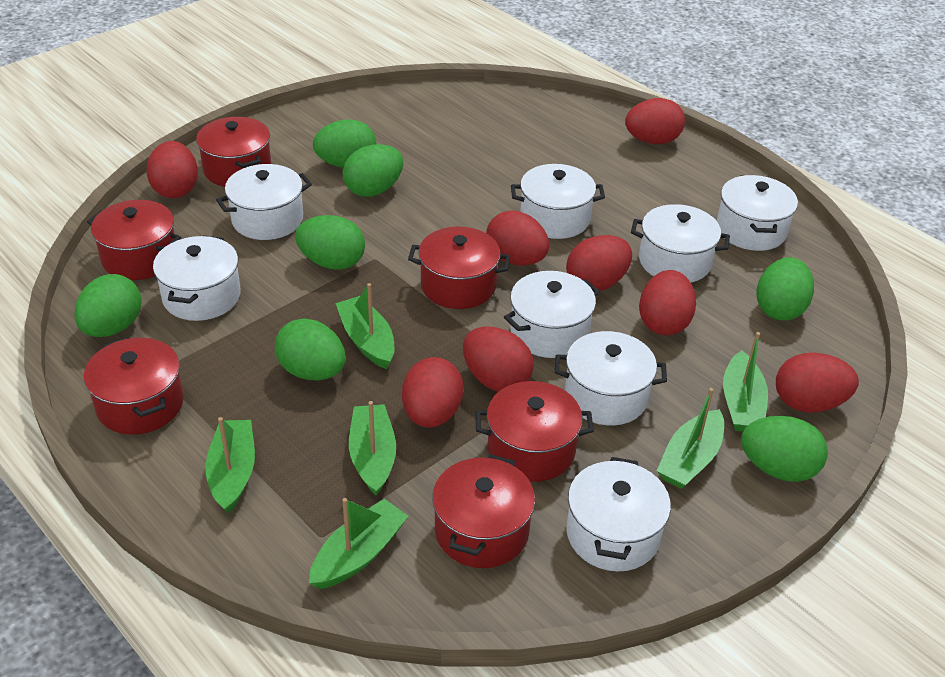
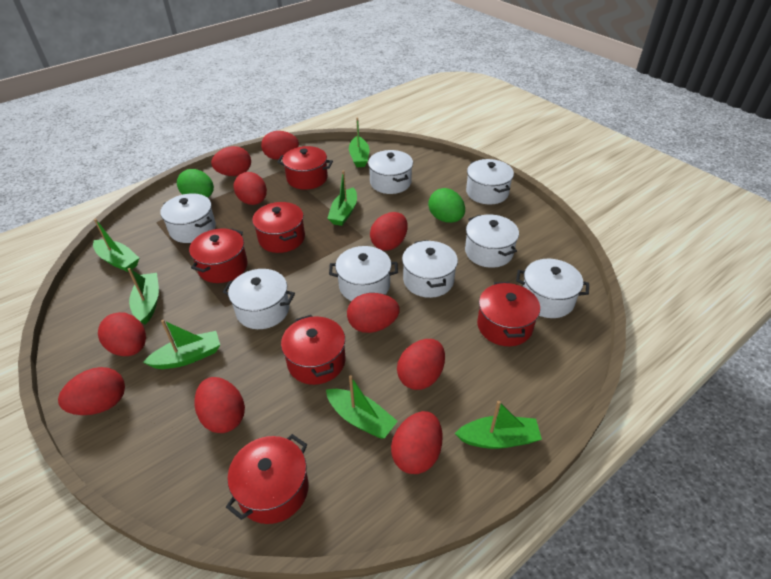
green boat: 6 -> 7
green egg: 7 -> 2
red egg: 8 -> 10

